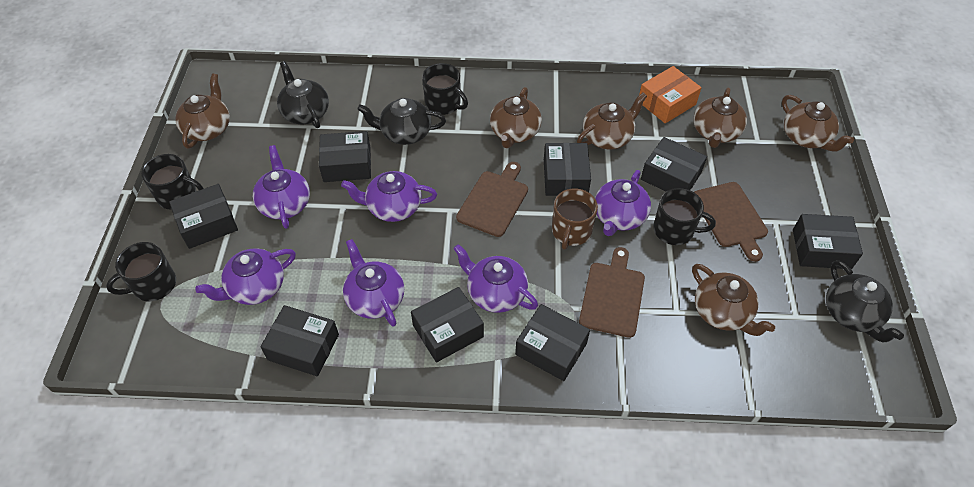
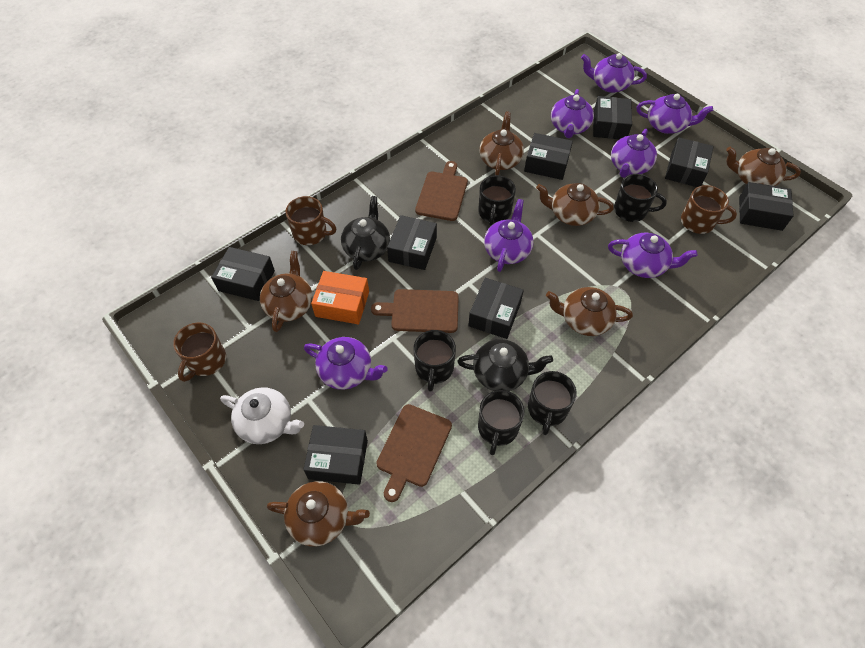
black mug: 4 -> 5
black teapot: 3 -> 2
brown mug: 1 -> 3
purple teapot: 6 -> 7
white teapot: 0 -> 1

